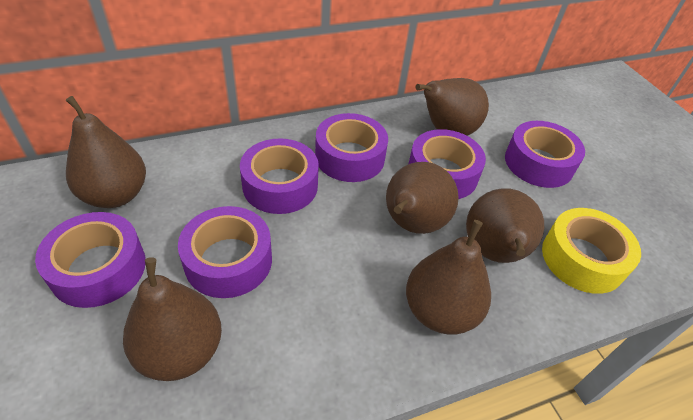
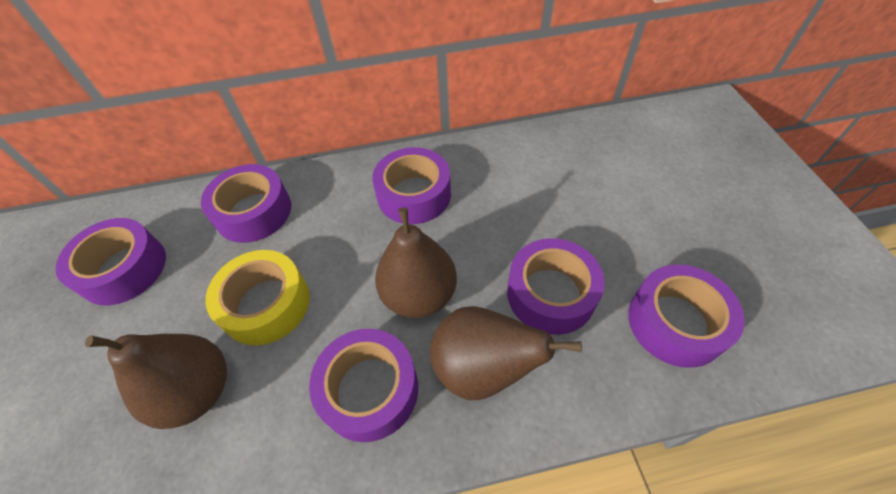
brown pear: 6 -> 3

